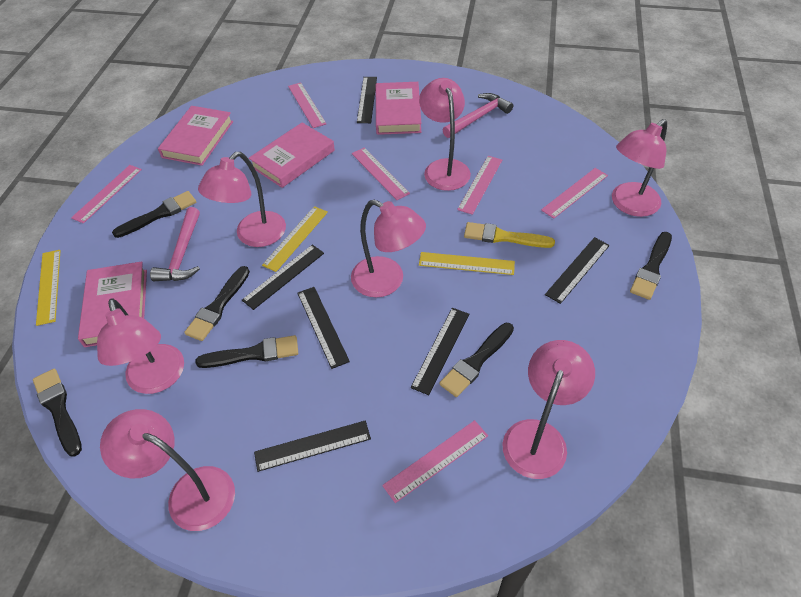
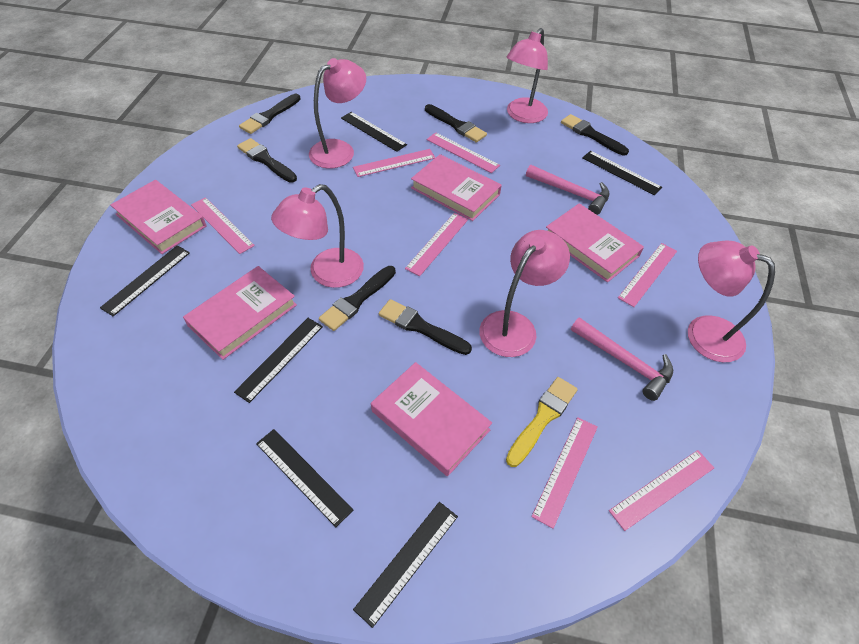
pink book: 4 -> 5
pink lamp: 7 -> 5
pink ruler: 6 -> 7
yellow ruler: 3 -> 0

